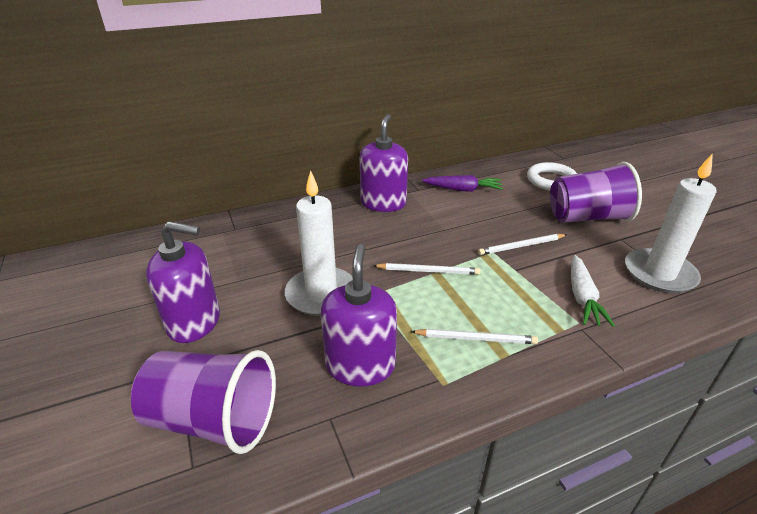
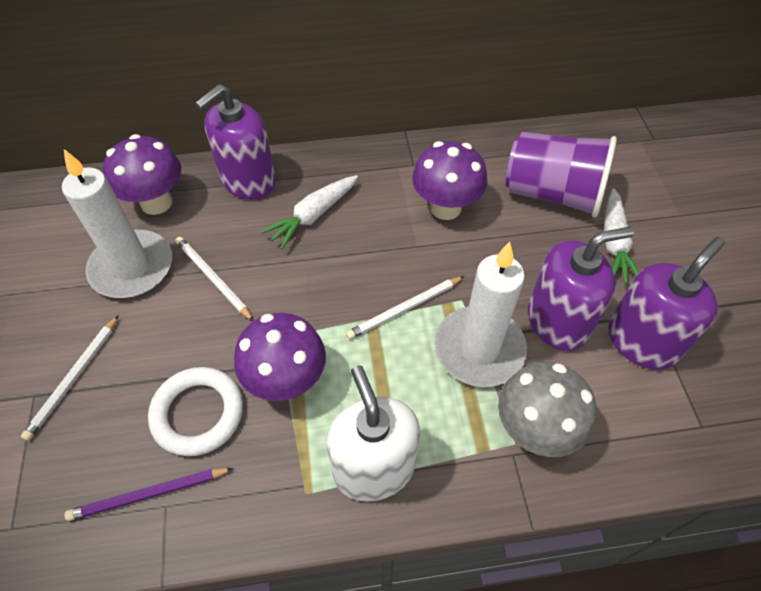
grey mushroom: 0 -> 1
purple carrot: 1 -> 0
purple cup: 2 -> 1
purple mushroom: 0 -> 3
purple pencil: 0 -> 1
white carrot: 1 -> 2
white soap dispenser: 0 -> 1

